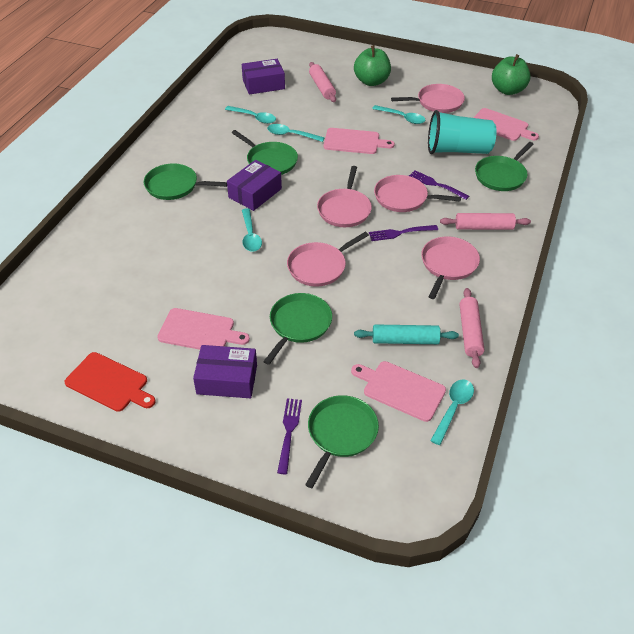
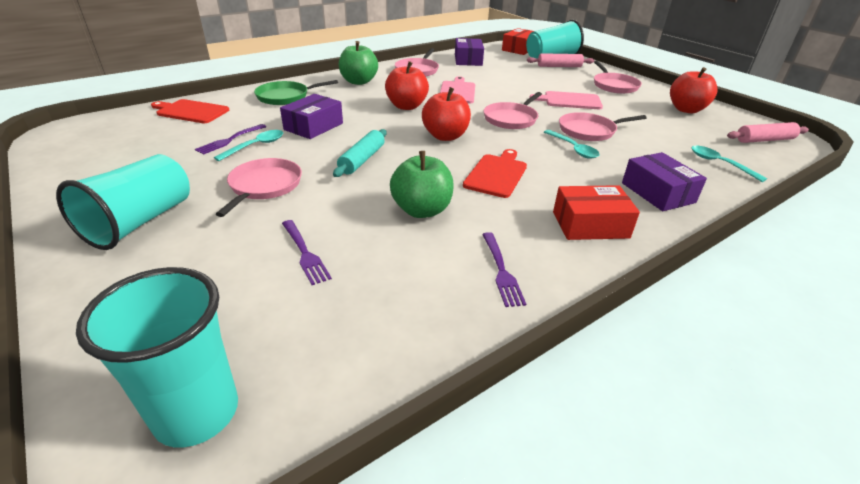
green pan: 5 -> 1
pink cutting board: 4 -> 2
pink rolling pin: 3 -> 2
red apple: 0 -> 3
red box: 0 -> 2
red cutting board: 1 -> 2
turquoise cup: 1 -> 3
turquoise spoon: 5 -> 3

